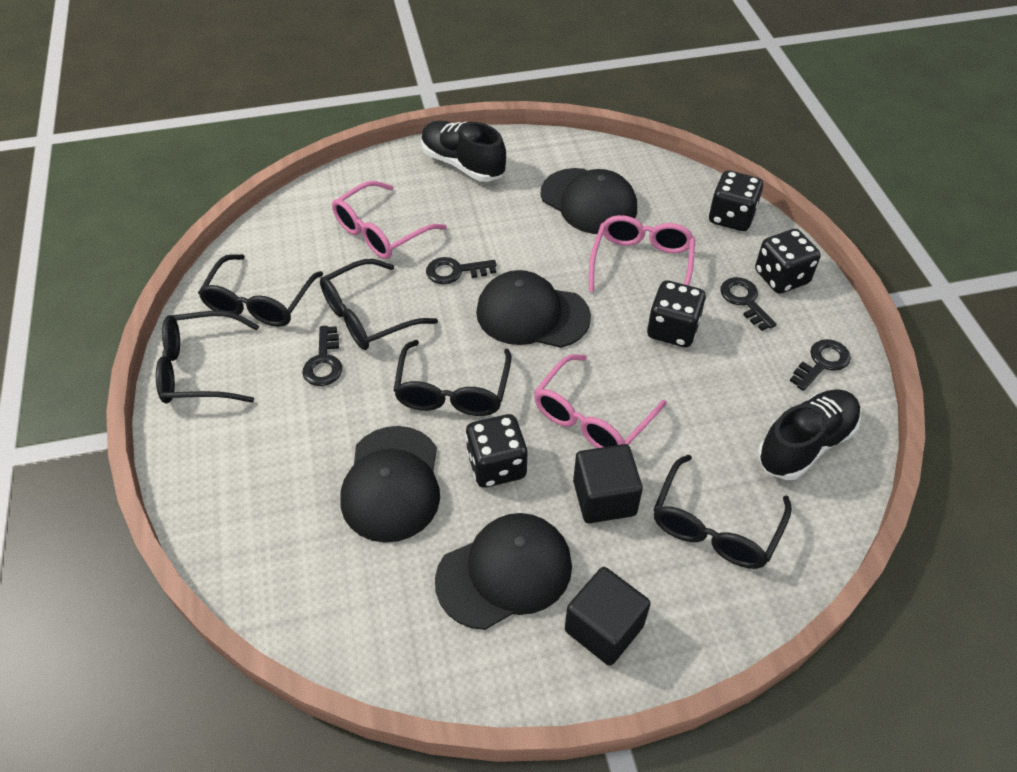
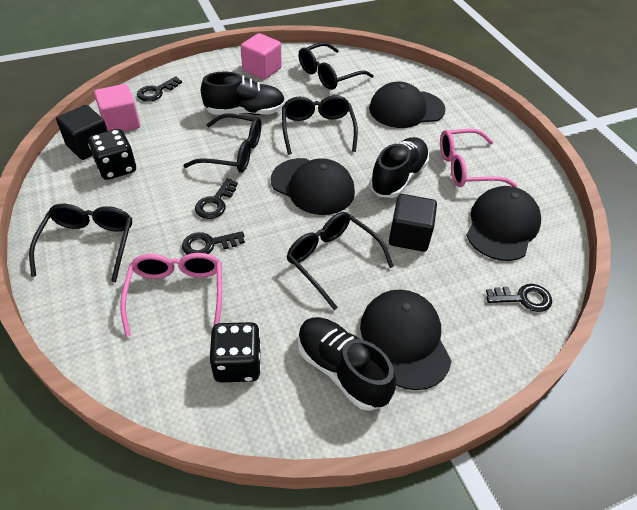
black dice: 4 -> 2
black shoe: 2 -> 3
pink cube: 0 -> 2
pink glasses: 3 -> 2

